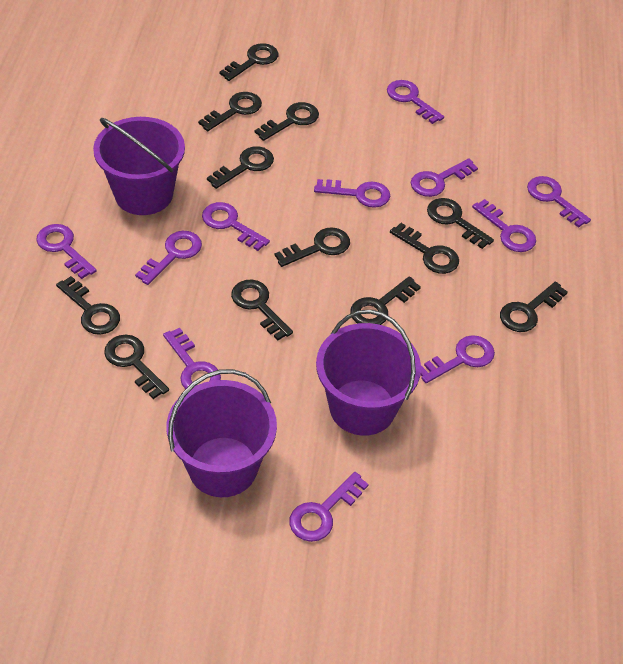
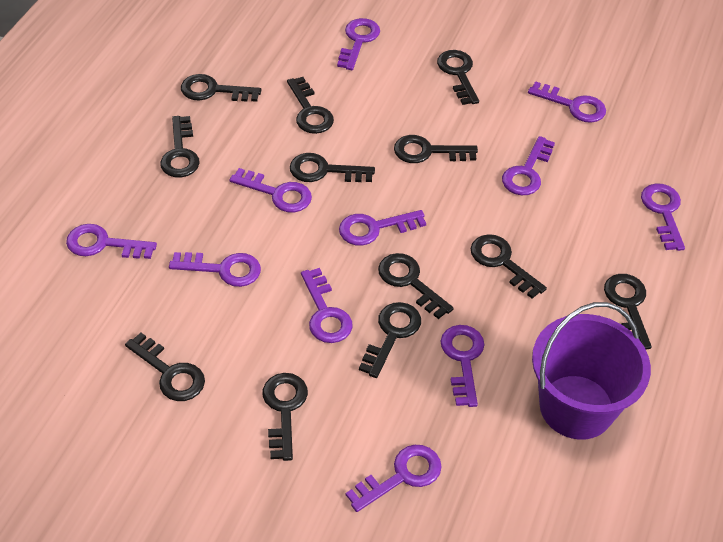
purple bucket: 3 -> 1

